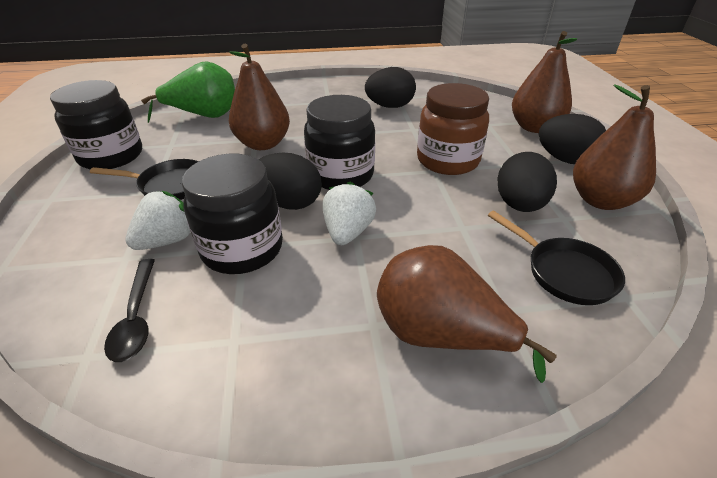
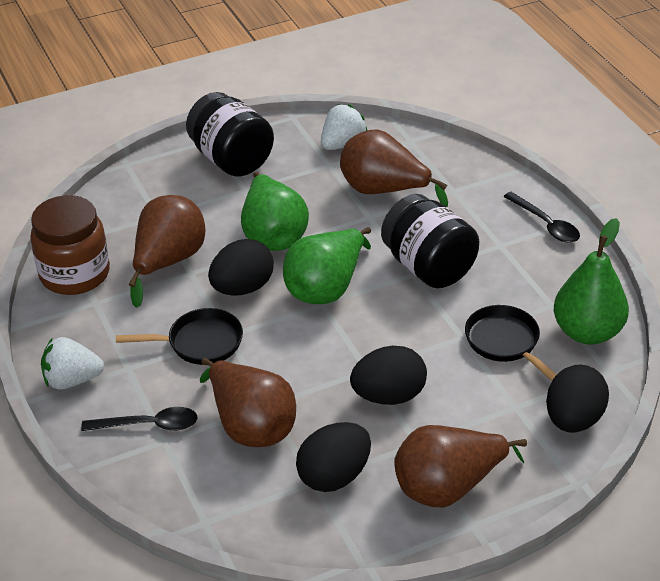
black jar: 3 -> 2
black spoon: 1 -> 2
green pear: 1 -> 3

